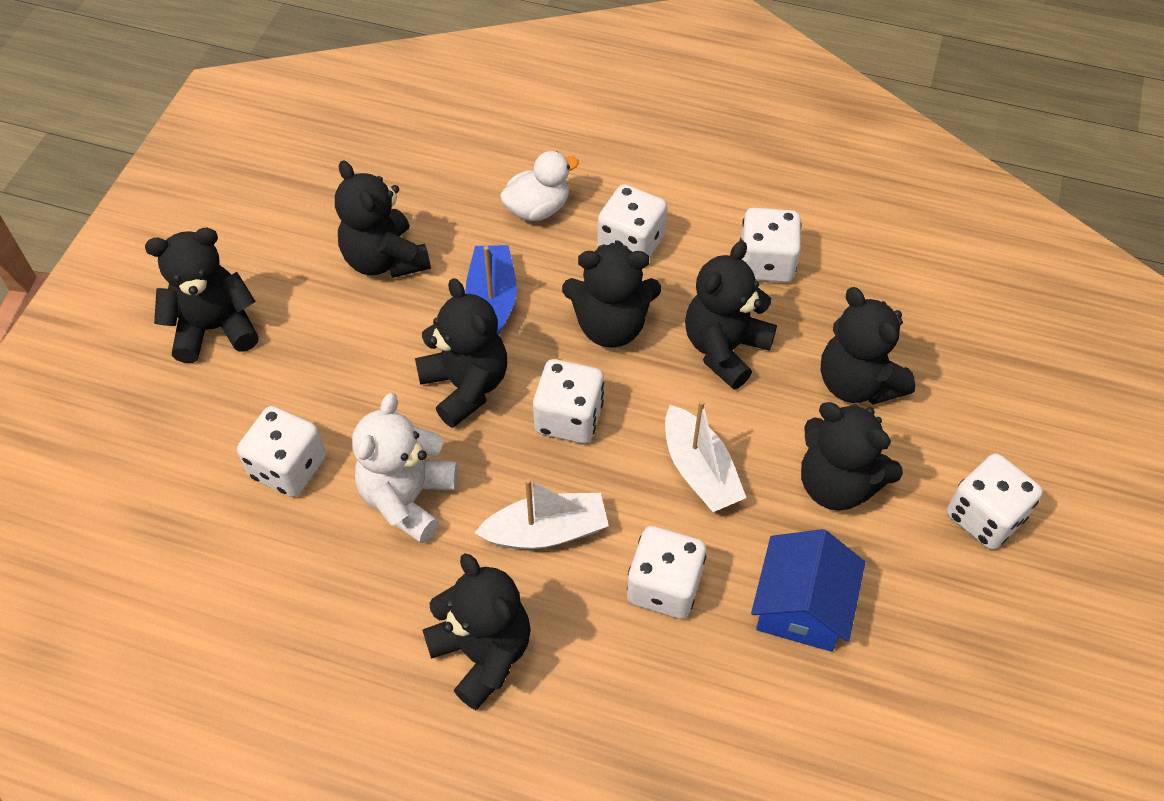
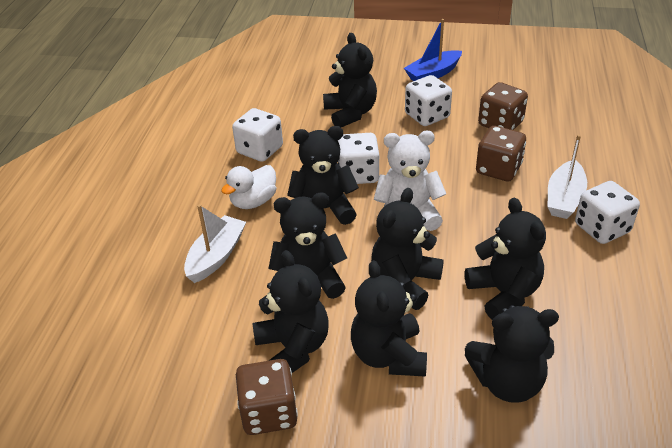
blue house: 1 -> 0
brown dice: 0 -> 3
white dice: 6 -> 4

